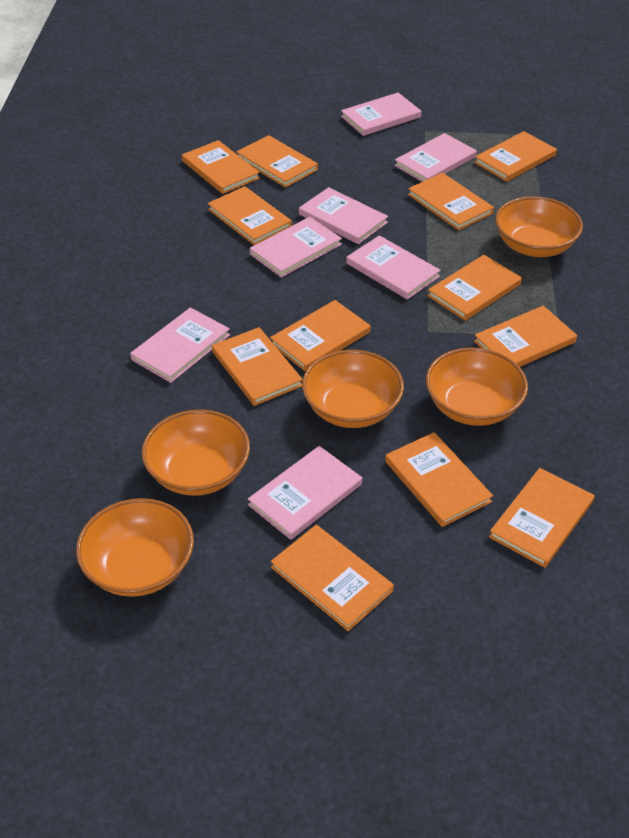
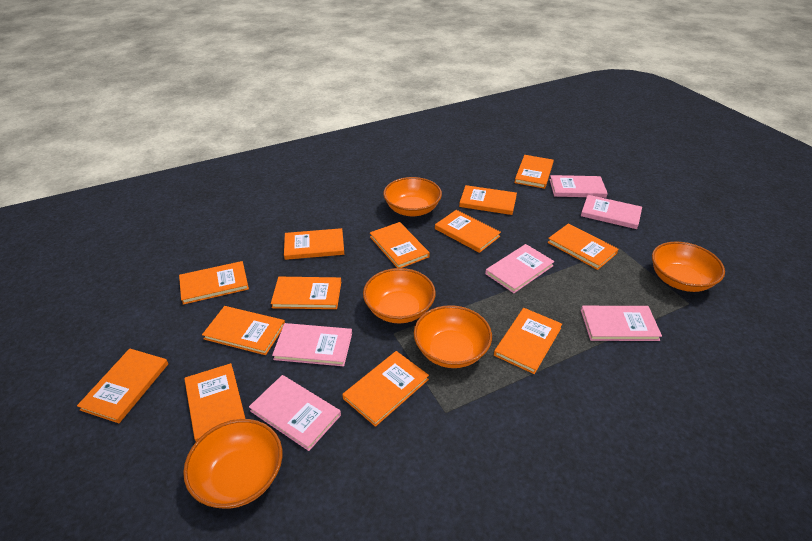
orange book: 12 -> 13
pink book: 7 -> 6

